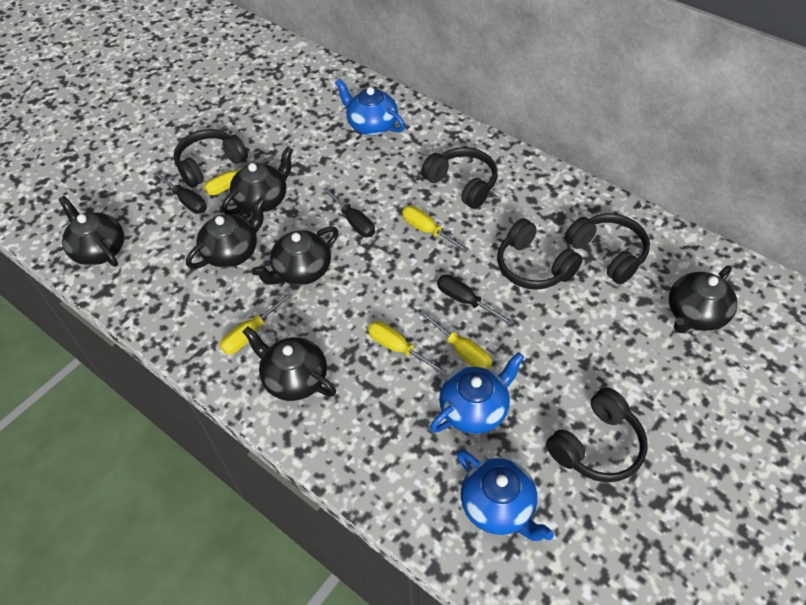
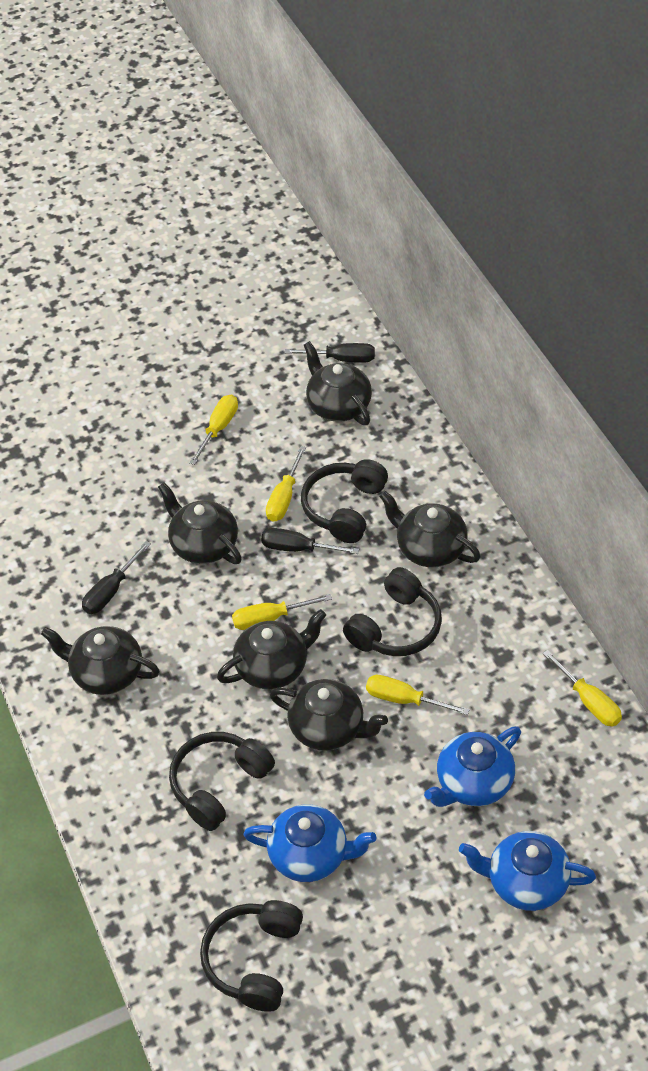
black headphones: 5 -> 4

